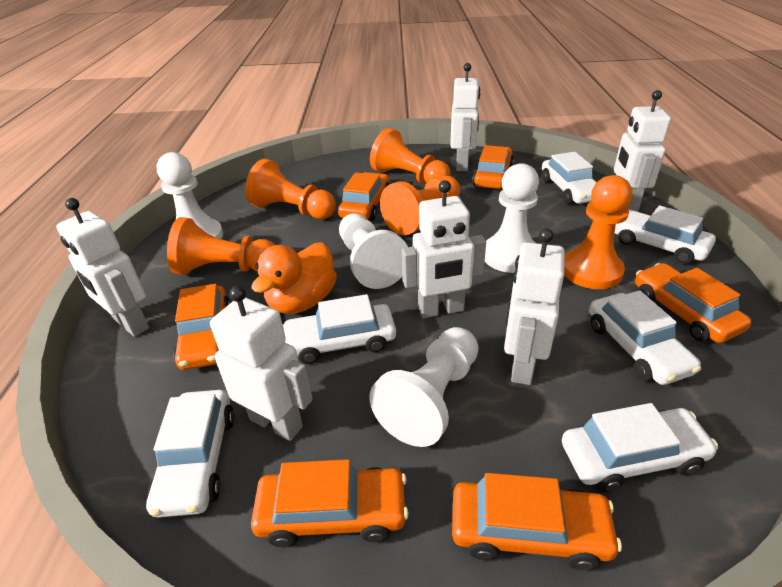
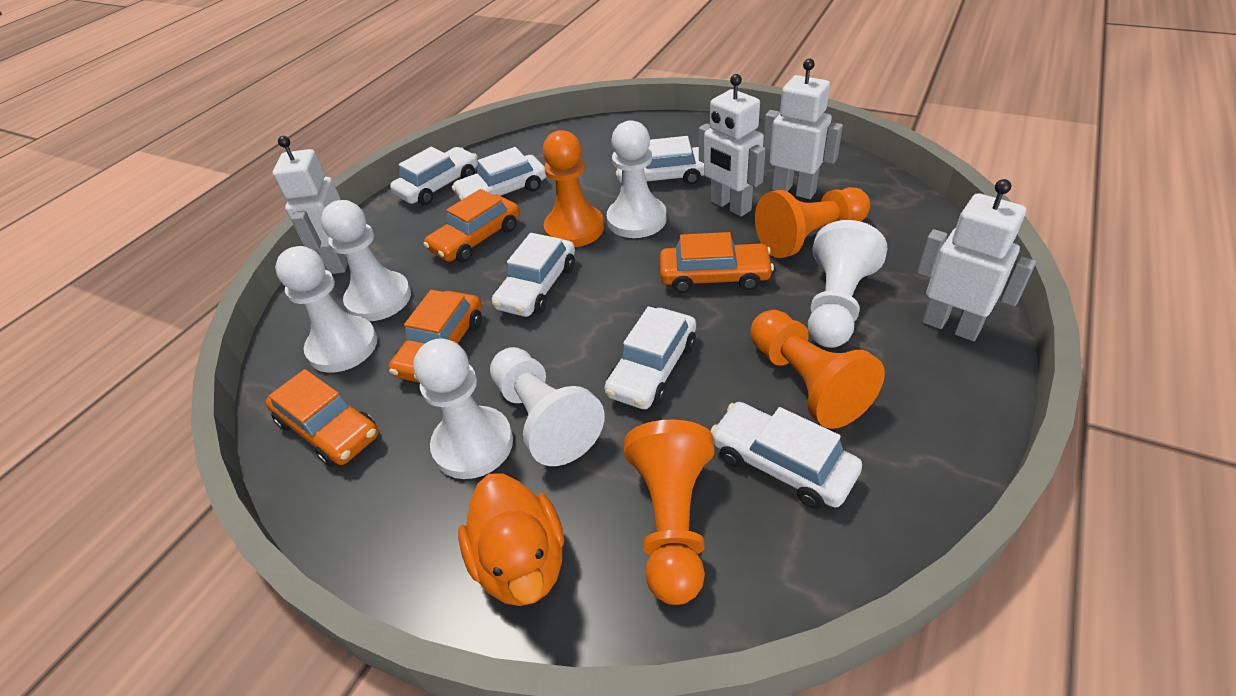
orange car: 6 -> 4
orange pawn: 5 -> 4
white pawn: 4 -> 6
white robot: 6 -> 4

